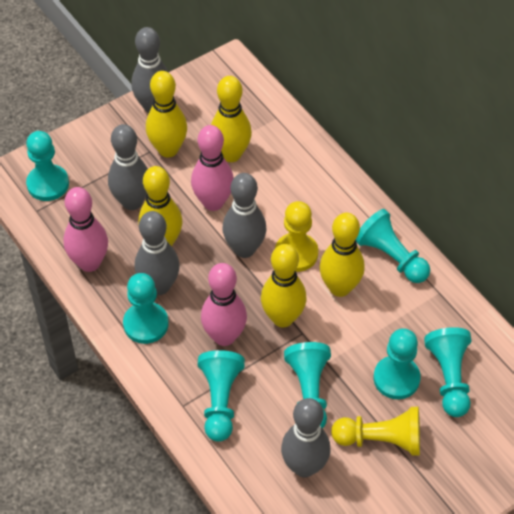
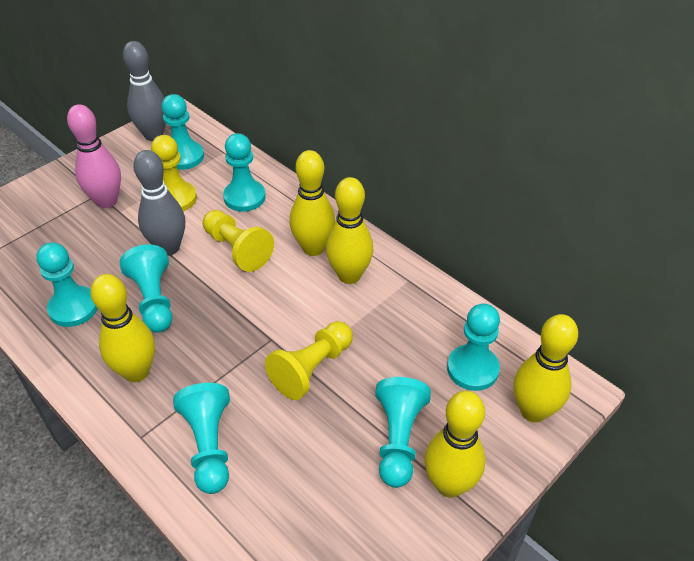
grey bowling pin: 5 -> 2
pink bowling pin: 3 -> 1
yellow pawn: 2 -> 3

